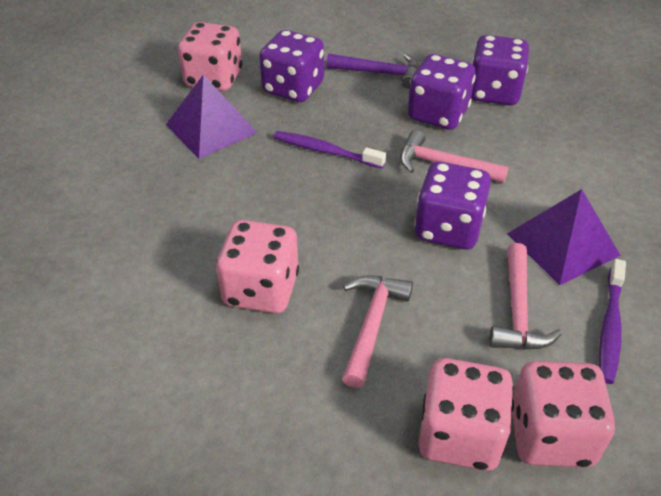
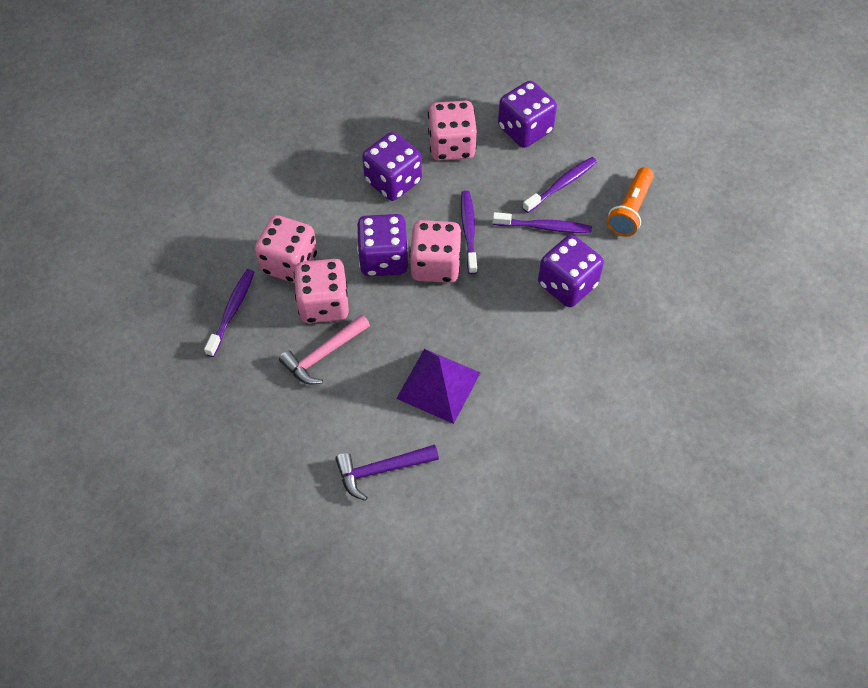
orange flashlight: 0 -> 1
pink hammer: 3 -> 1
purple pyramid: 2 -> 1
purple toothbrush: 2 -> 4

